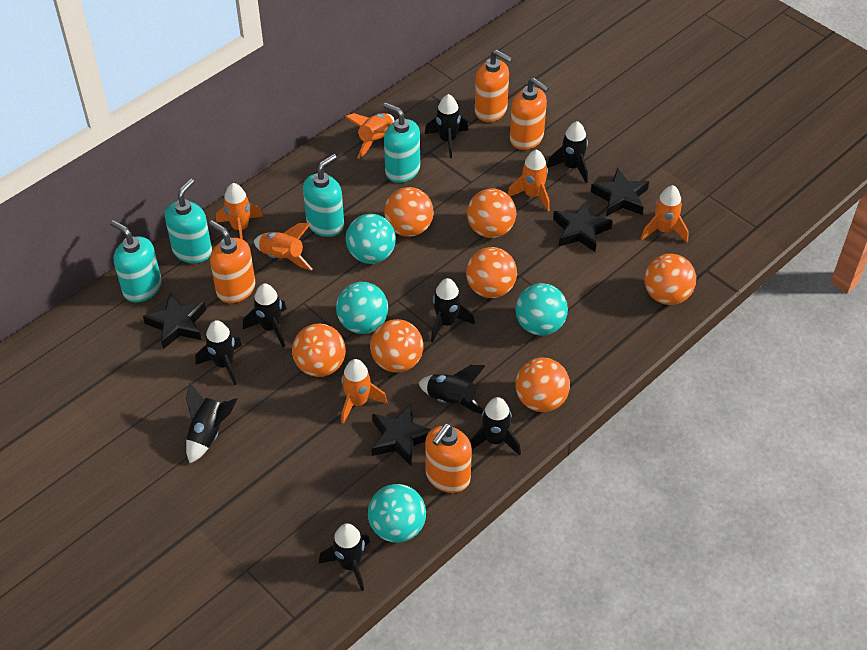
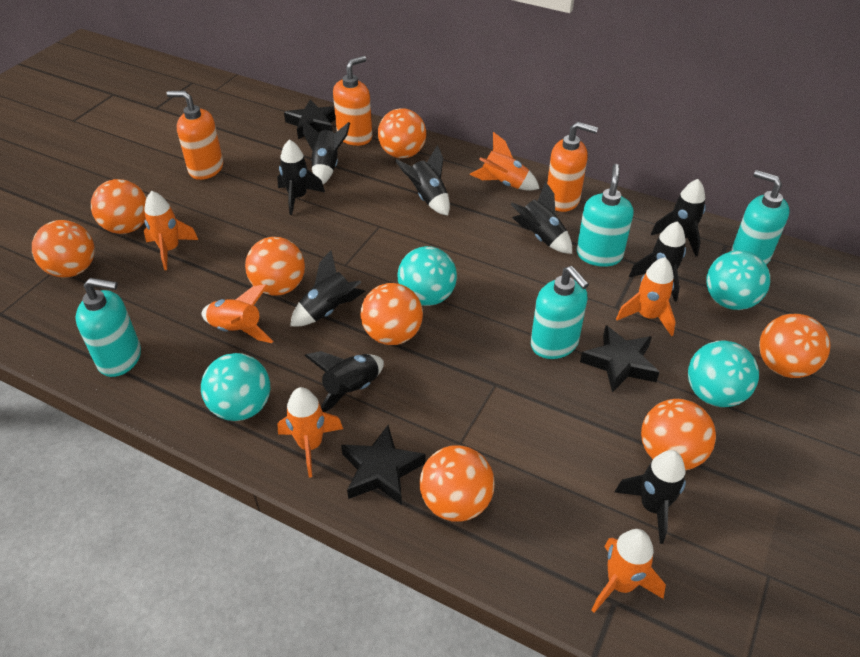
black star: 4 -> 3
orange ball: 7 -> 8
orange soap dispenser: 4 -> 3

